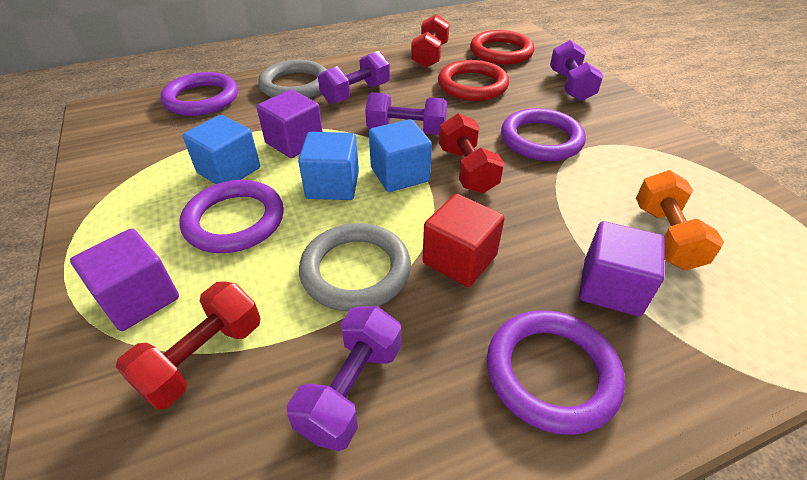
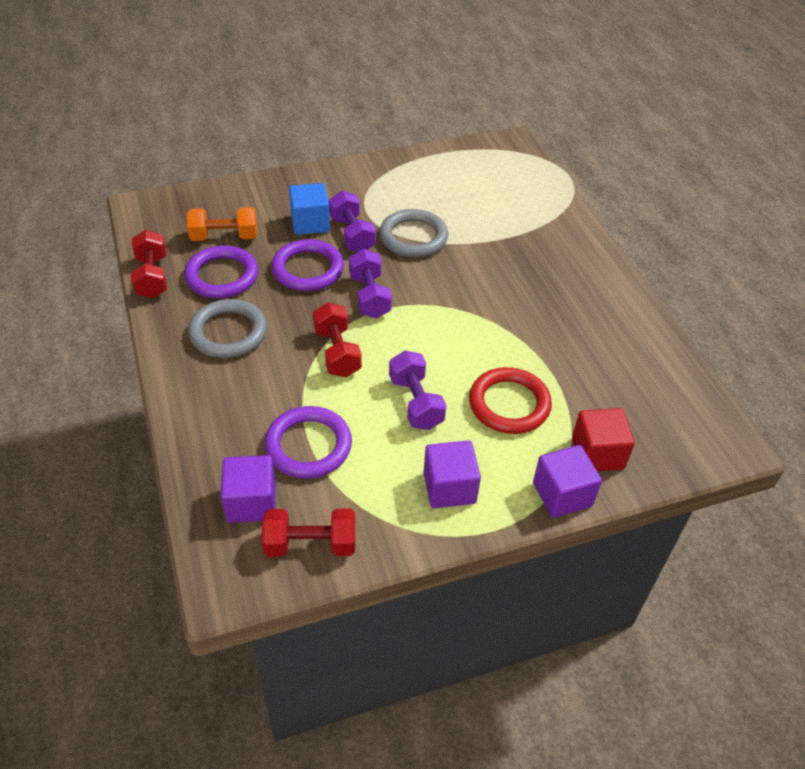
blue cube: 3 -> 1
purple dumbbell: 4 -> 3
purple ring: 4 -> 3
red ring: 2 -> 1

